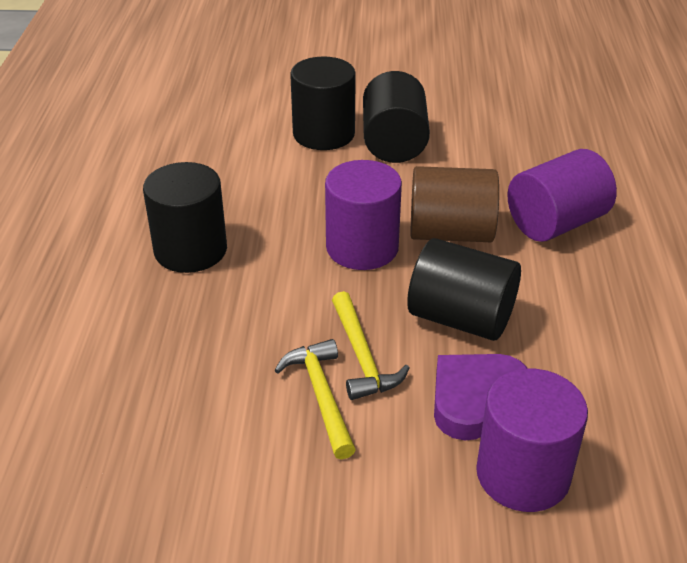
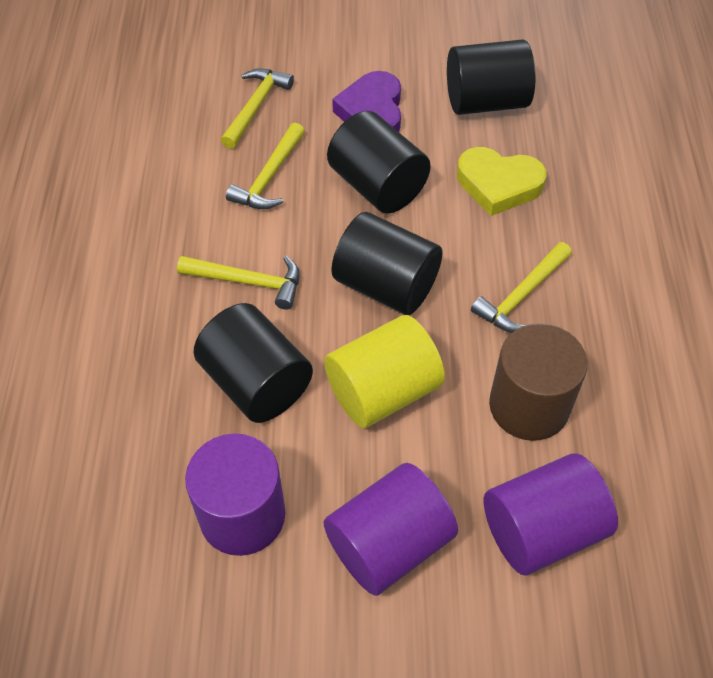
yellow cylinder: 0 -> 1
yellow hammer: 2 -> 4
yellow heart: 0 -> 1

